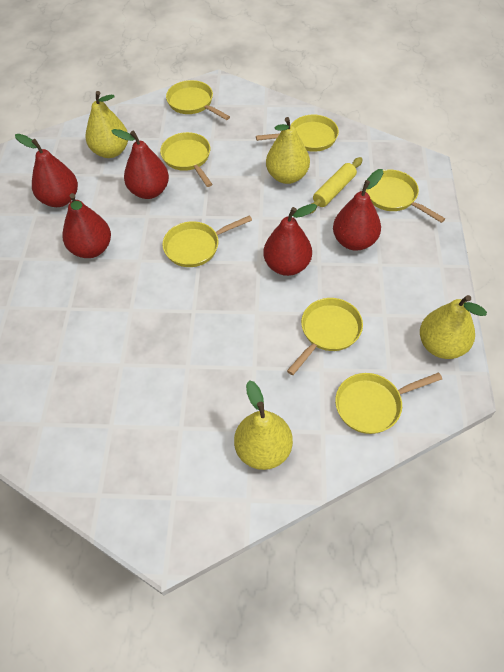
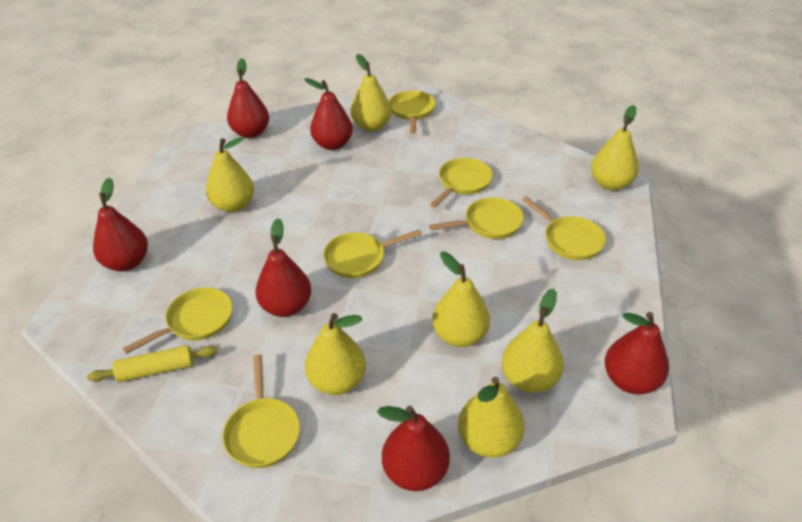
red pear: 5 -> 6
yellow pear: 4 -> 7

